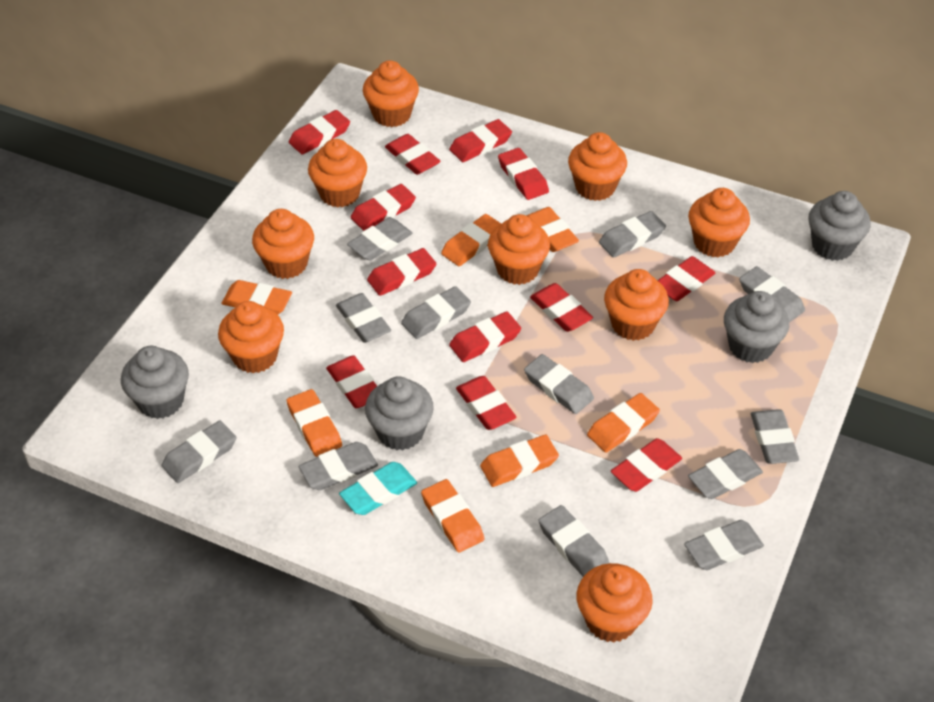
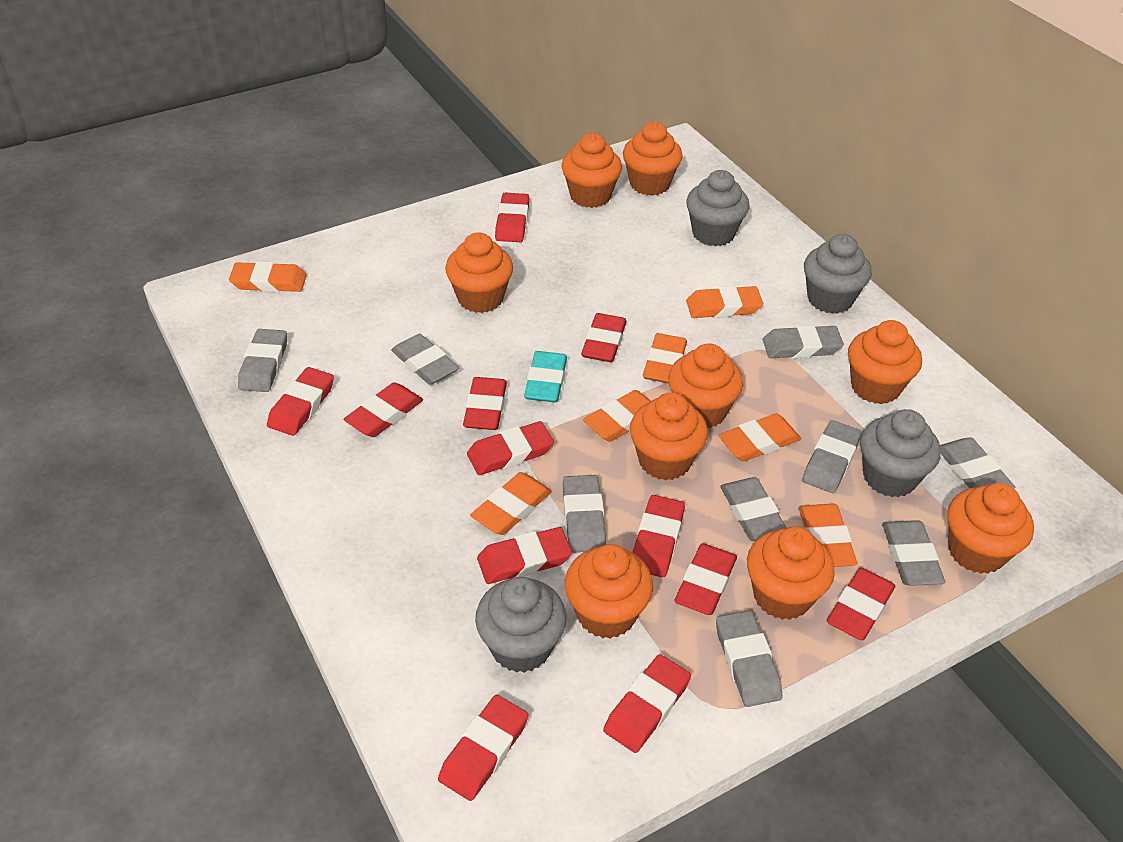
grey eraser: 12 -> 9

